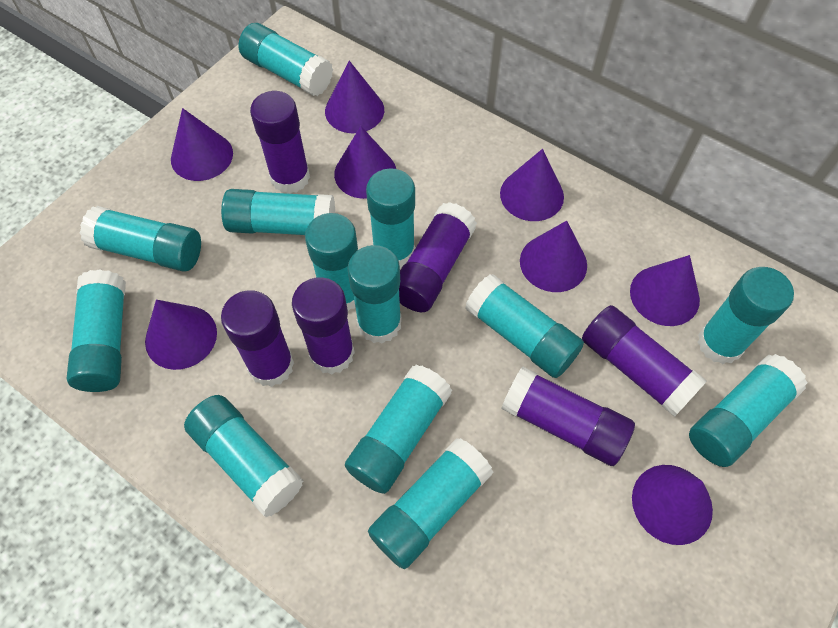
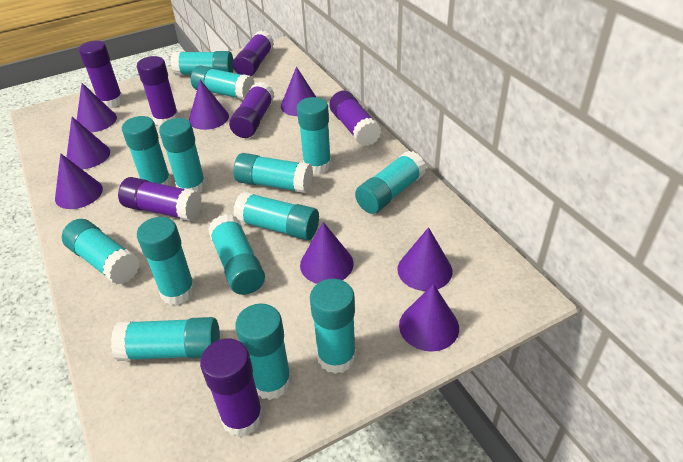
purple glue stick: 6 -> 7
turquoise glue stick: 13 -> 14

